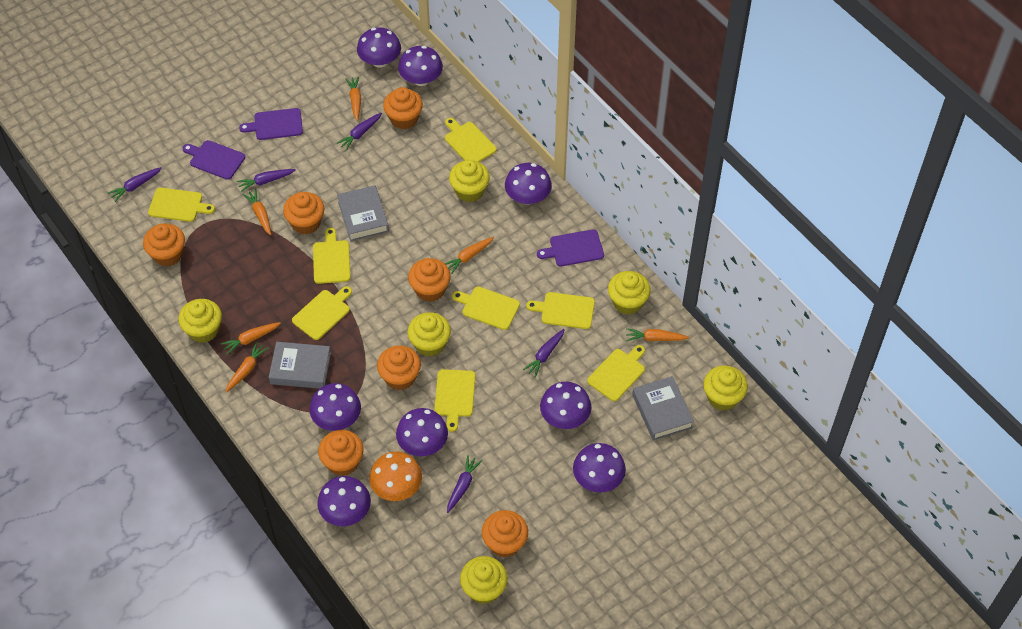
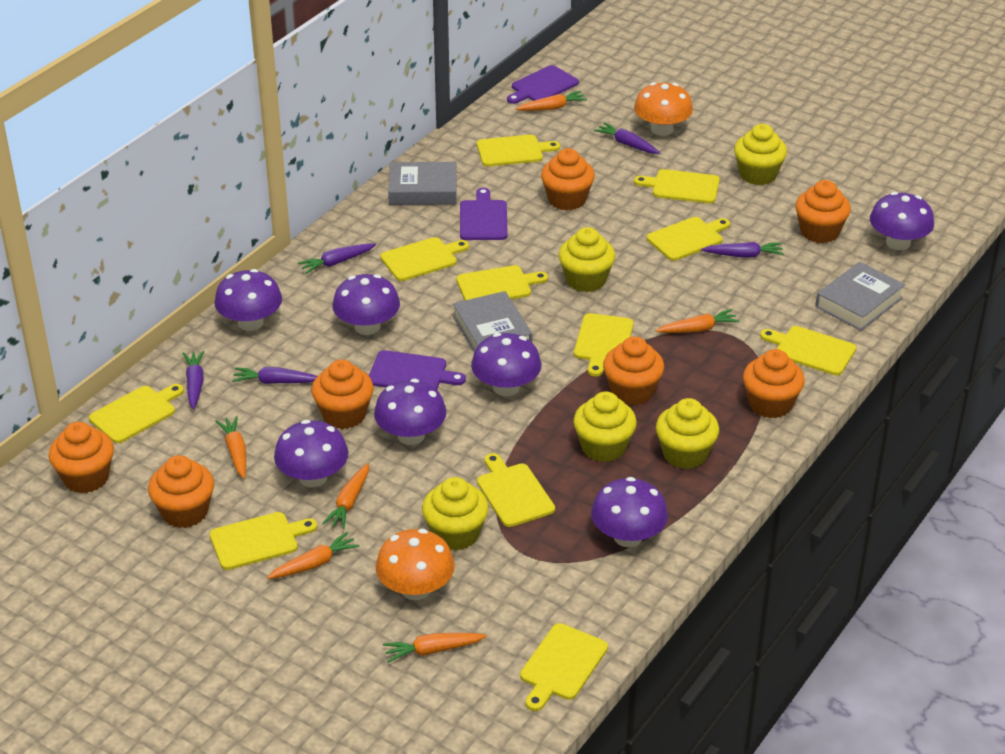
orange mushroom: 1 -> 2
purple mushroom: 8 -> 7
yellow cupcake: 6 -> 5
yellow cutting board: 8 -> 11

